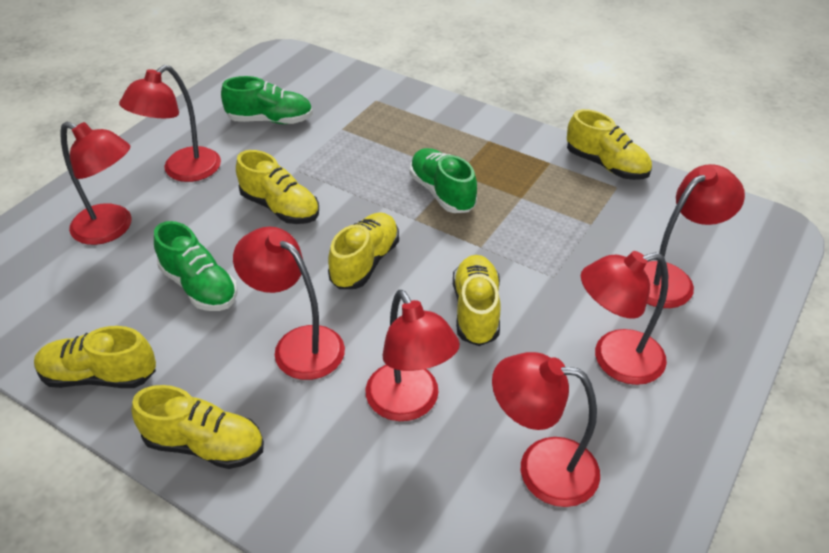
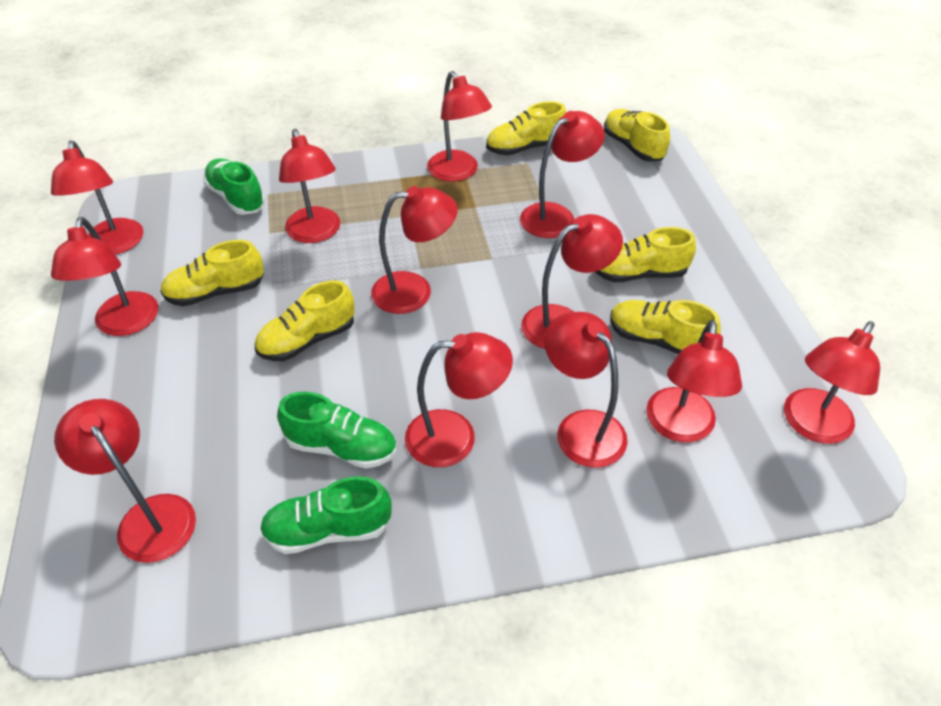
red lamp: 7 -> 12

